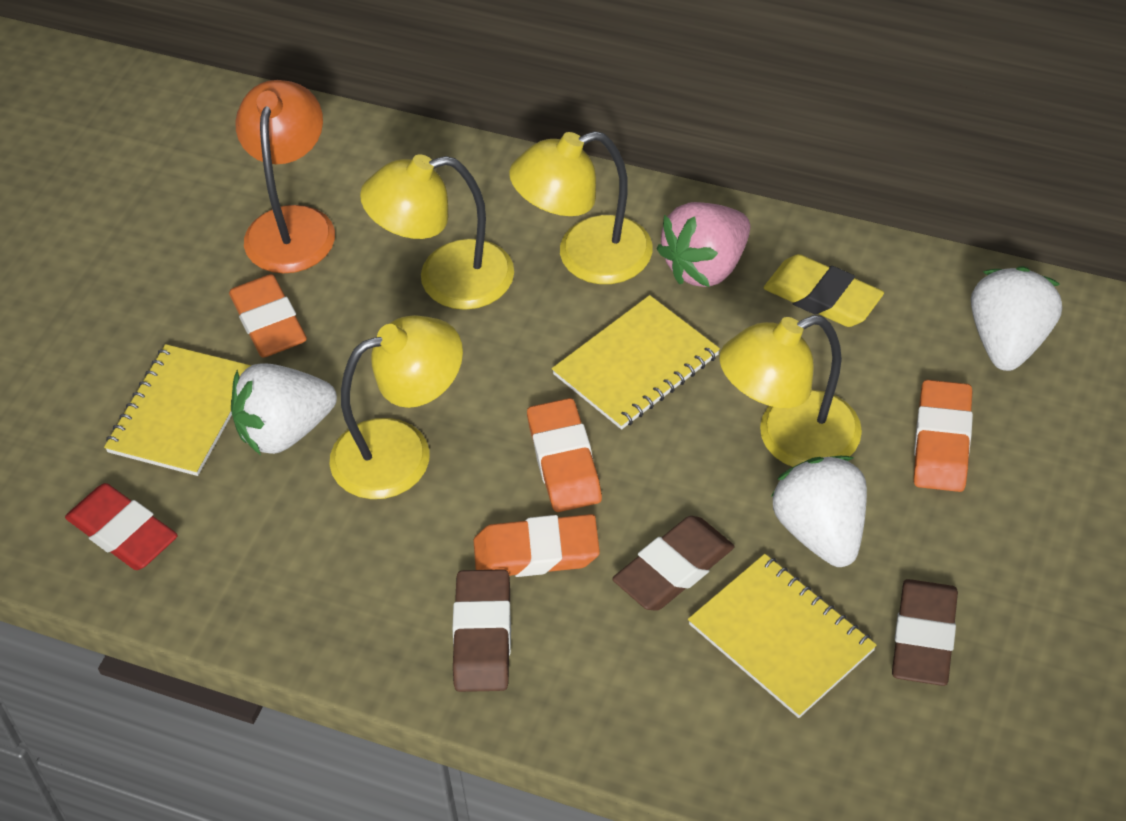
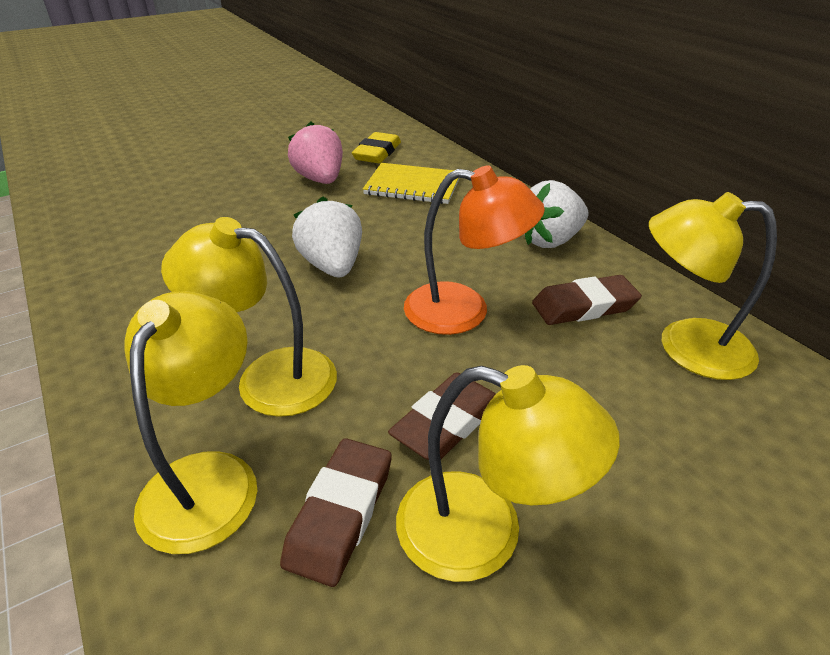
orange eraser: 4 -> 0
red eraser: 1 -> 0
white strawberry: 3 -> 2
yellow notebook: 3 -> 1

